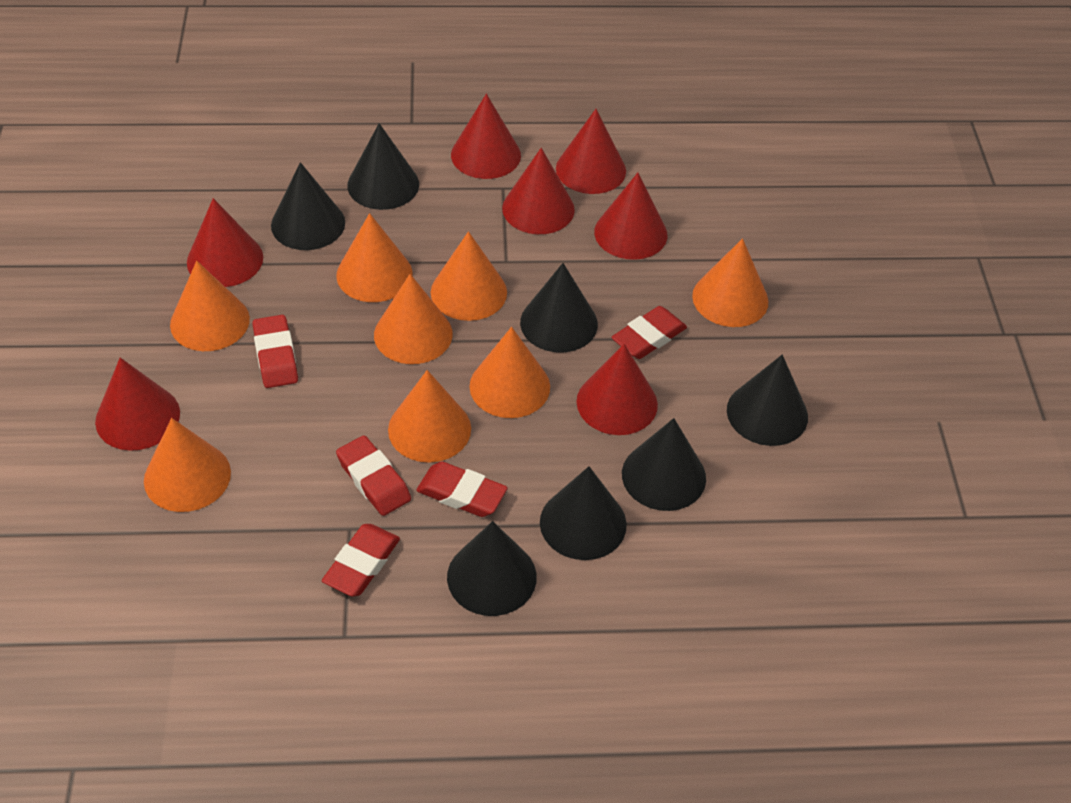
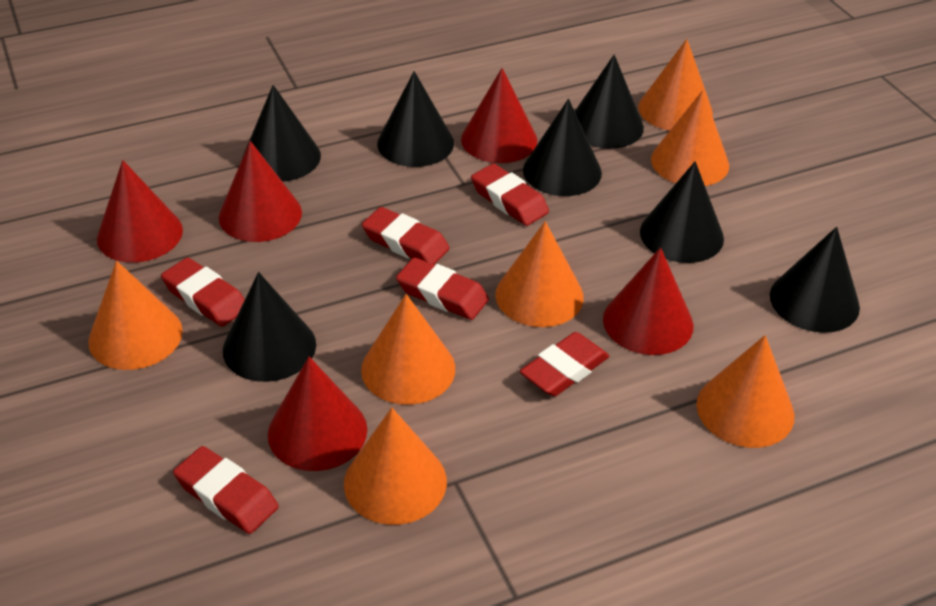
orange cone: 8 -> 7
red cone: 7 -> 5
red eraser: 5 -> 6

